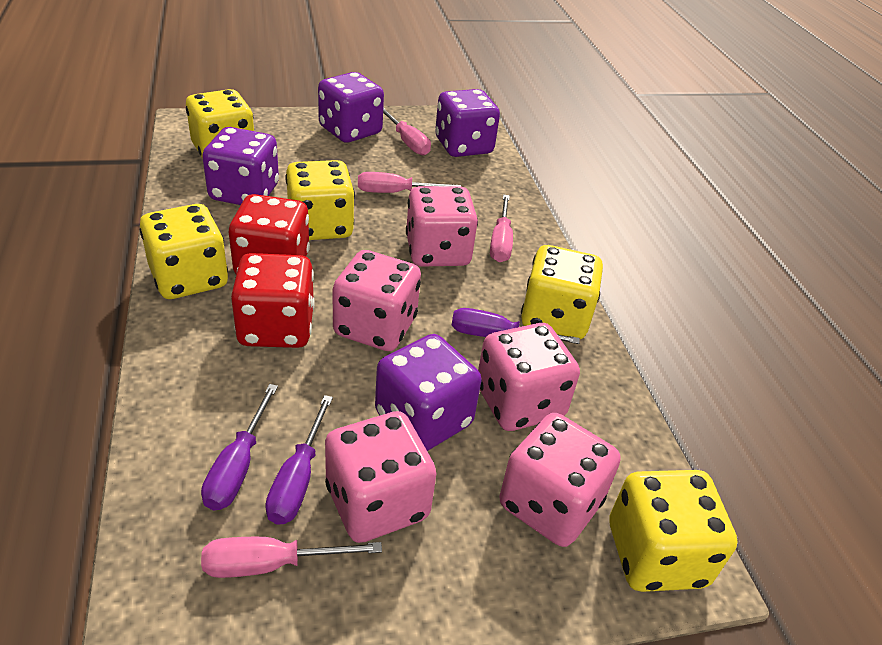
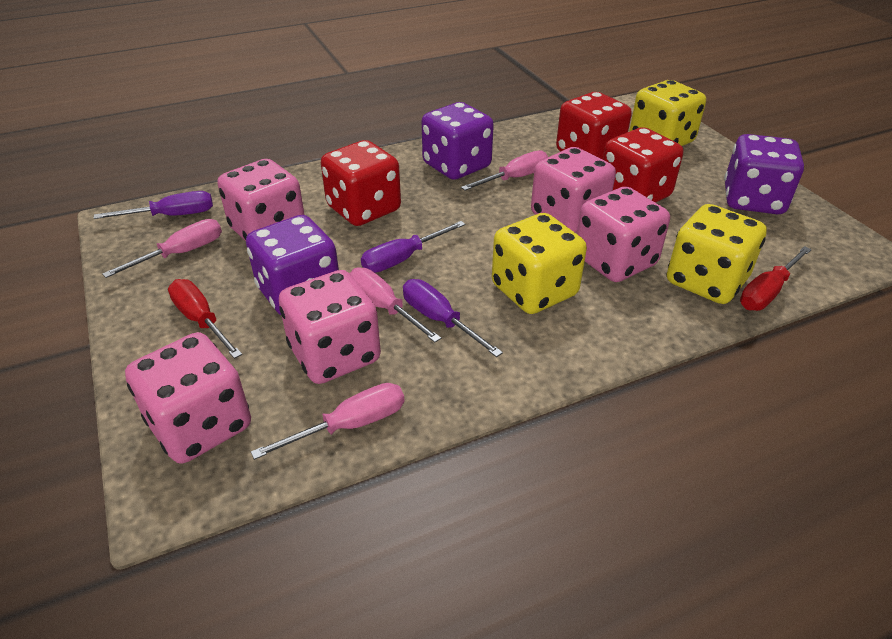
purple dice: 4 -> 3
red dice: 2 -> 3
red screwdriver: 0 -> 2
yellow dice: 5 -> 3

